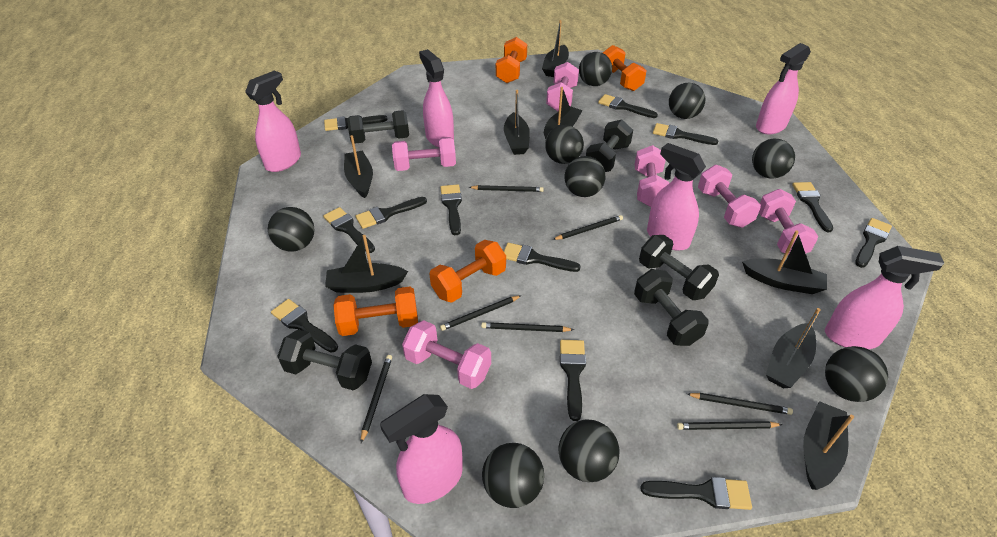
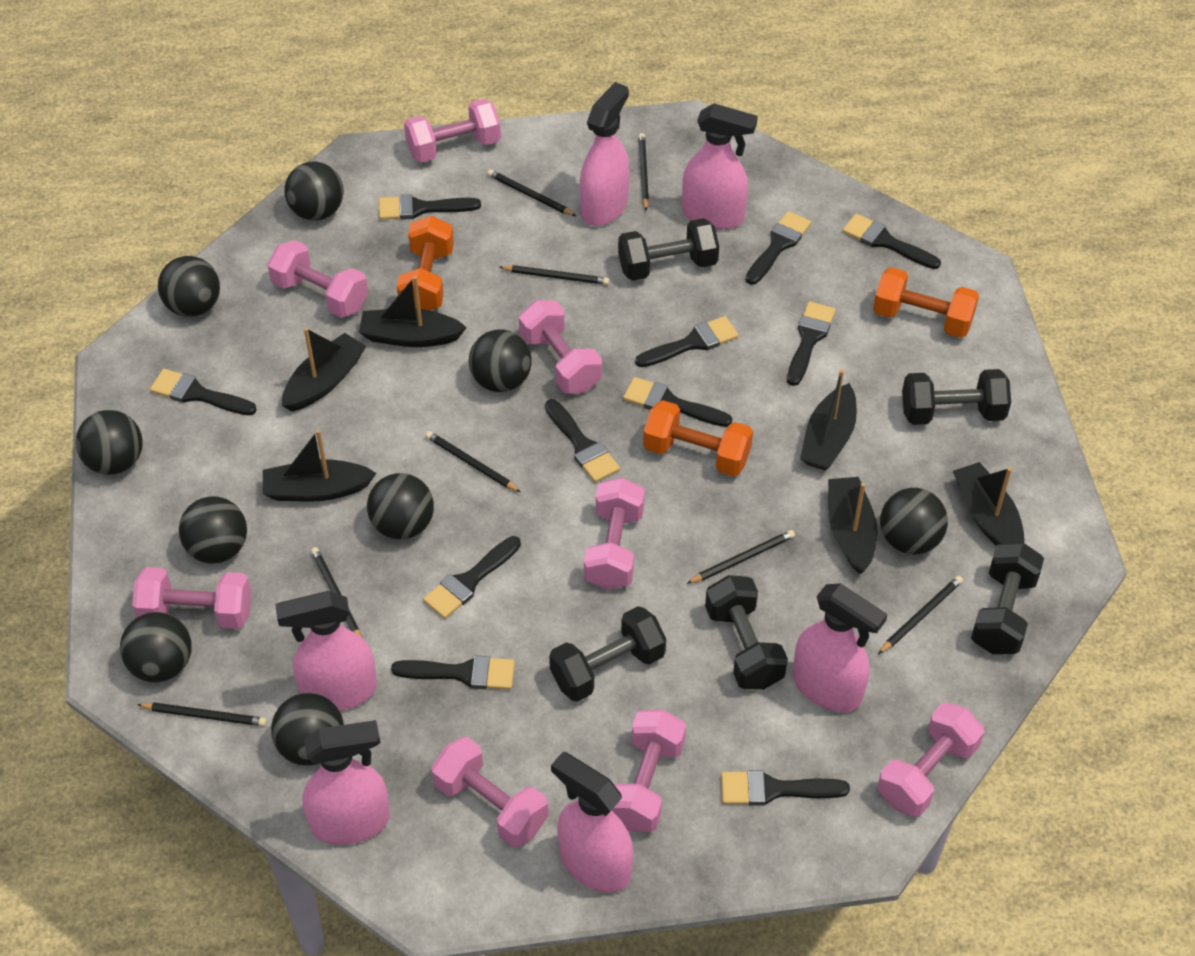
black boat: 8 -> 6
black brush: 12 -> 11
black pencil: 7 -> 8
orange dumbbell: 4 -> 3
pink dumbbell: 6 -> 8

